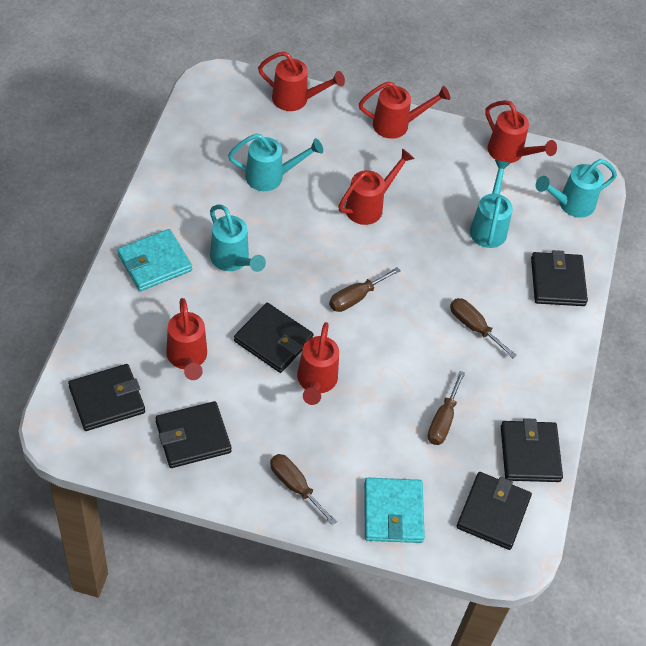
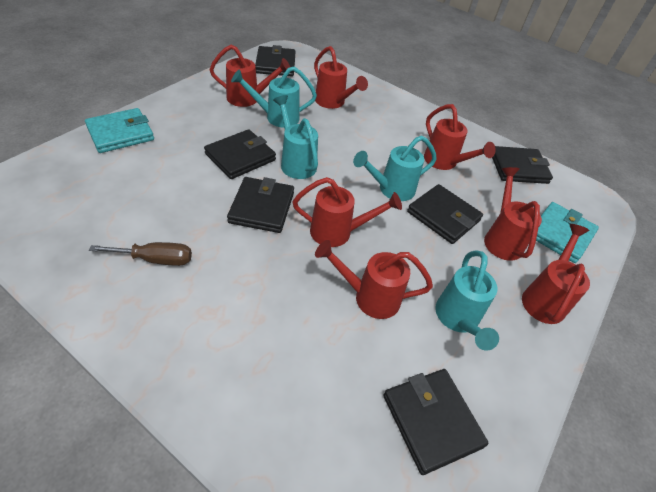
brown screwdriver: 4 -> 1
red watering can: 6 -> 7

